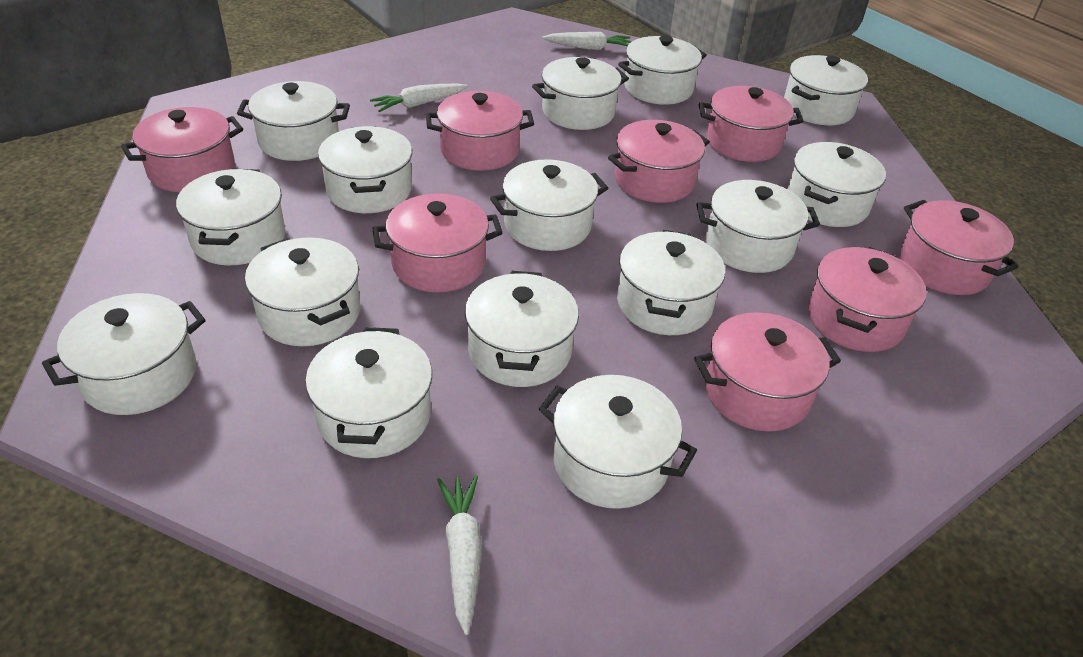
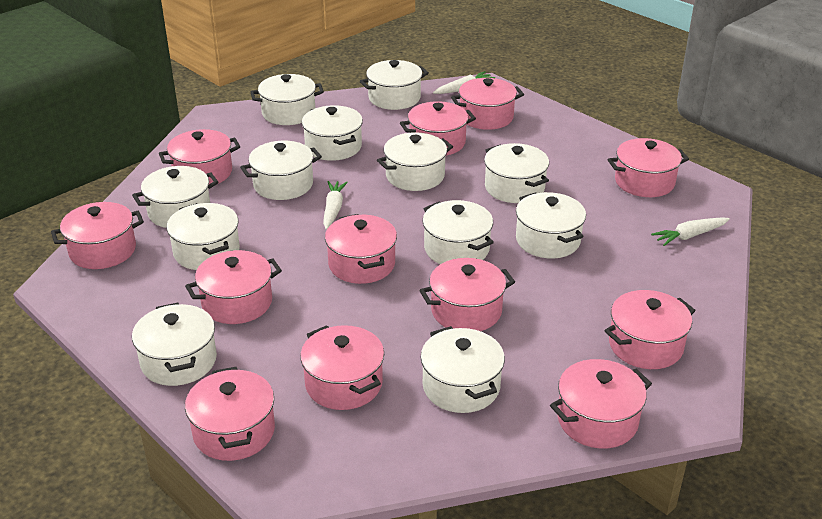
pink pot: 8 -> 12
white pot: 15 -> 12

